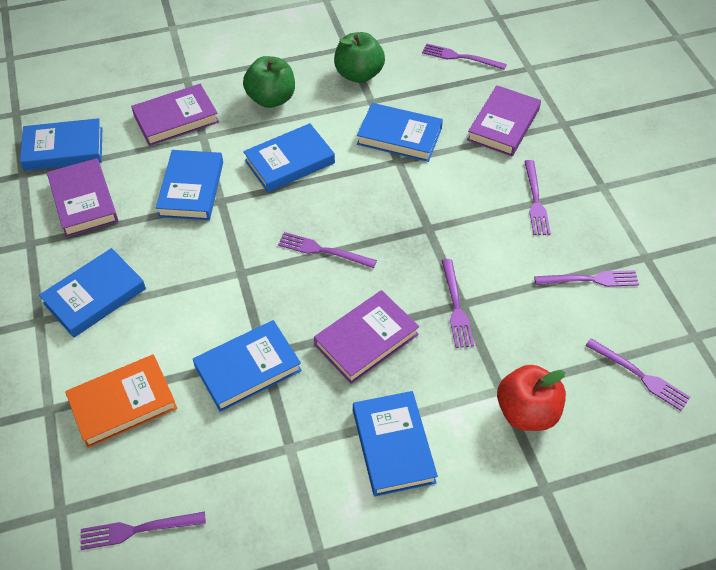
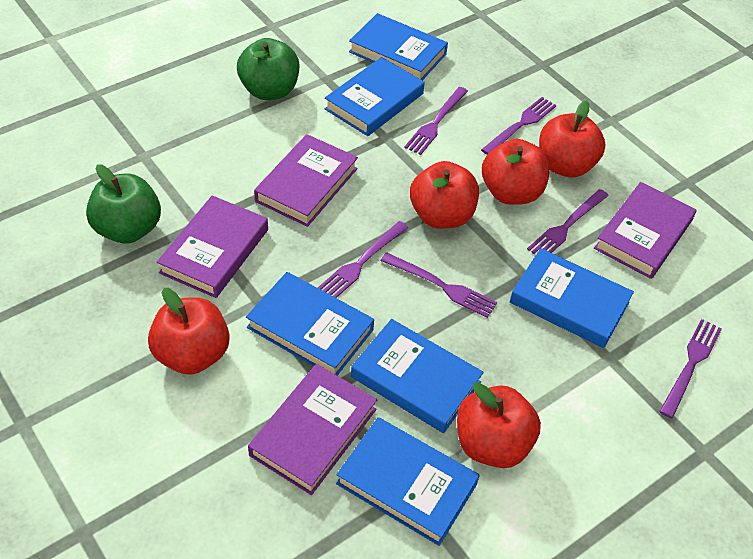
blue book: 7 -> 6
orange book: 1 -> 0
purple fork: 7 -> 6
red apple: 1 -> 5

